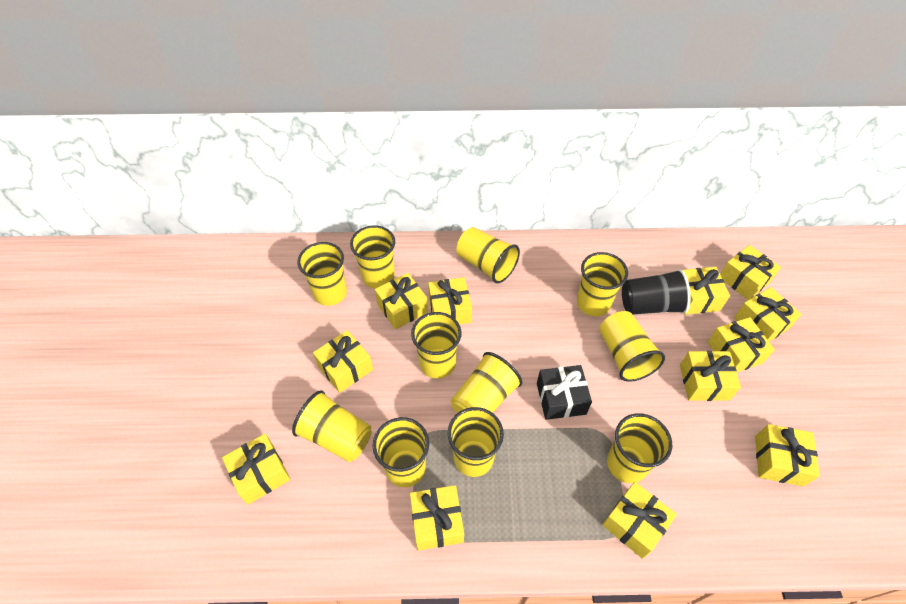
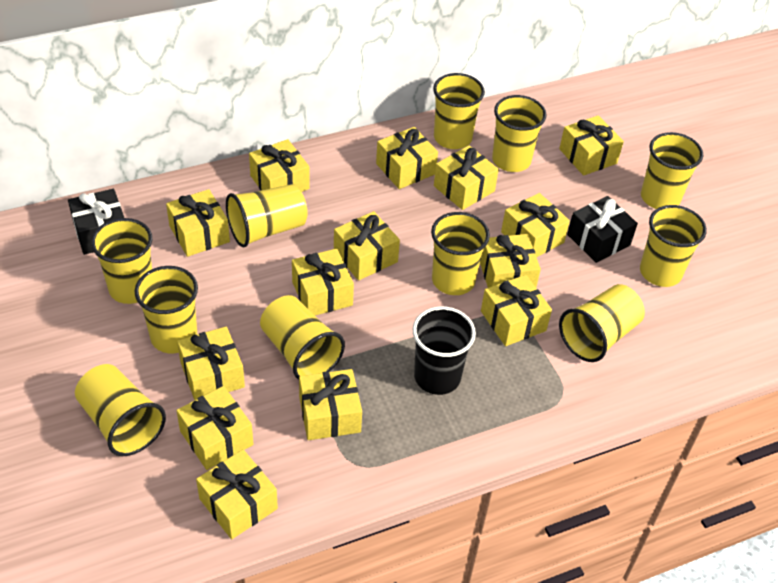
black gift: 1 -> 2
yellow gift: 12 -> 14

